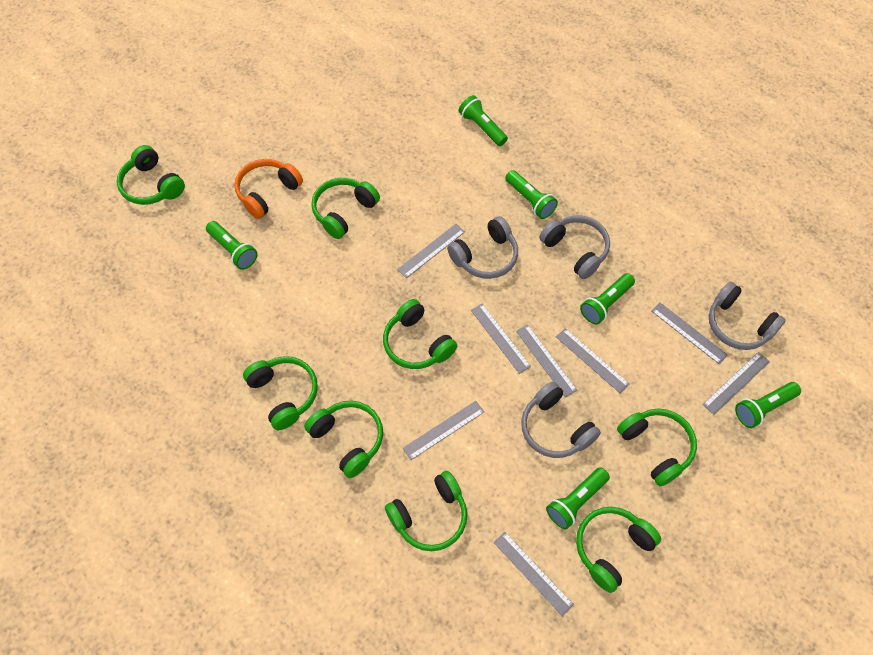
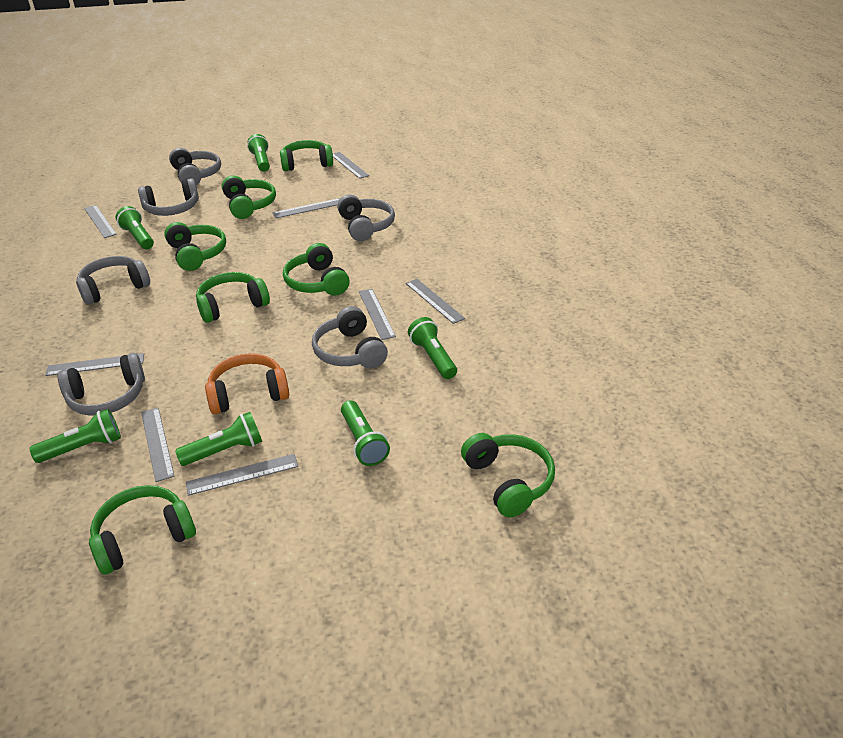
green headphones: 8 -> 7
grey headphones: 4 -> 6

